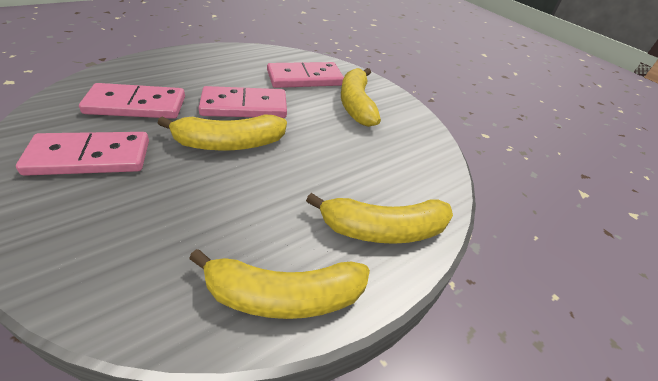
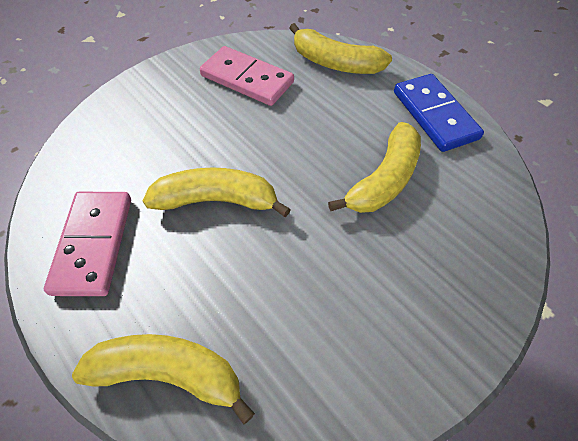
blue domino: 0 -> 1
pink domino: 4 -> 2

